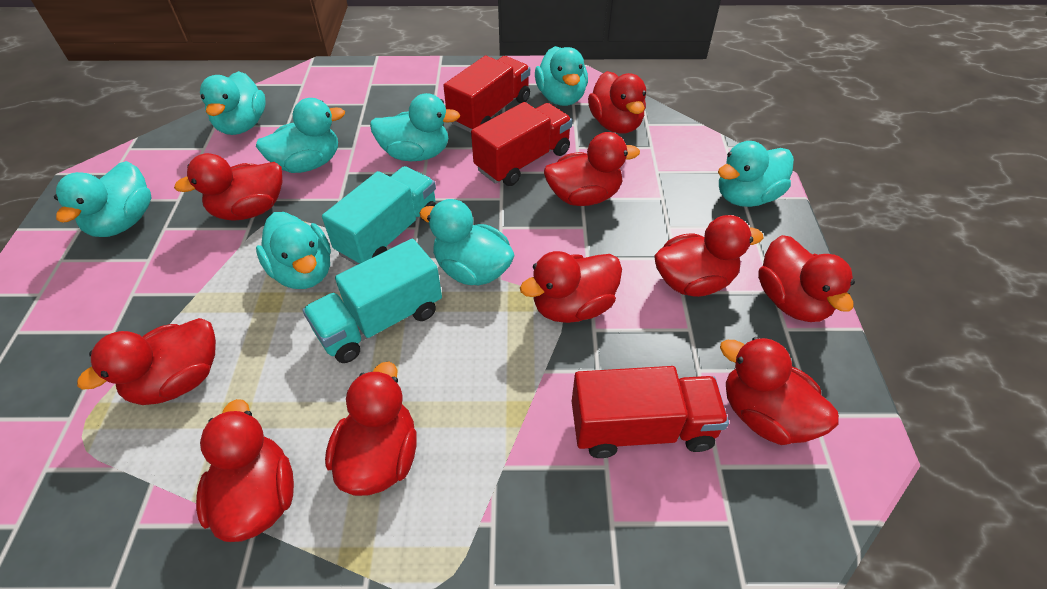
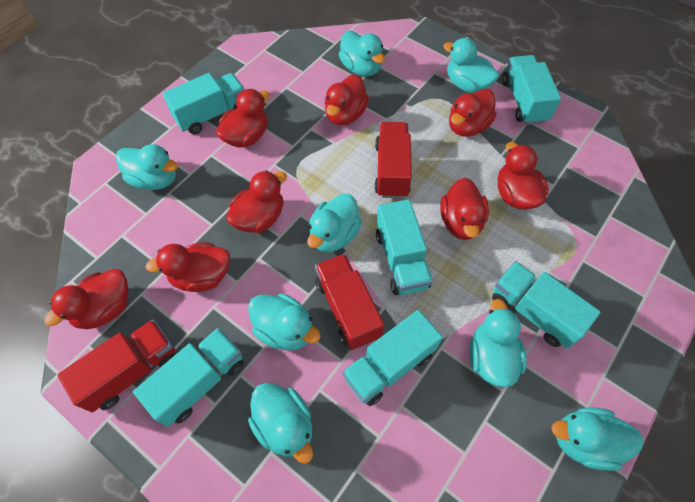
red duck: 10 -> 8
turquoise truck: 2 -> 6

